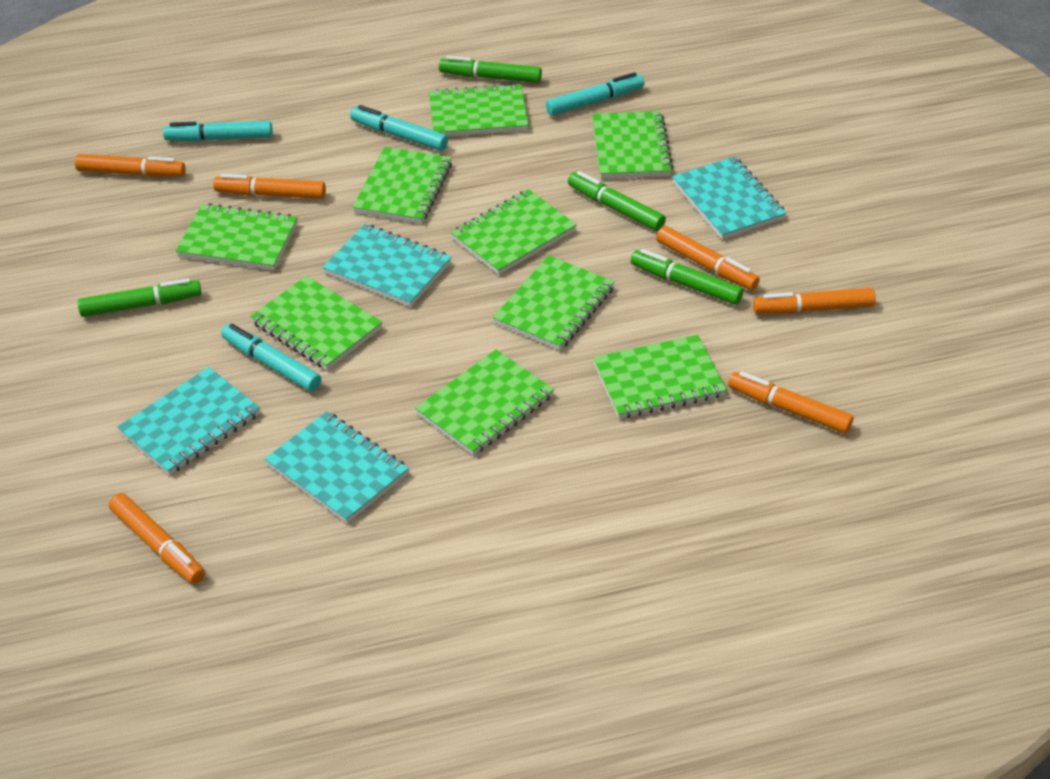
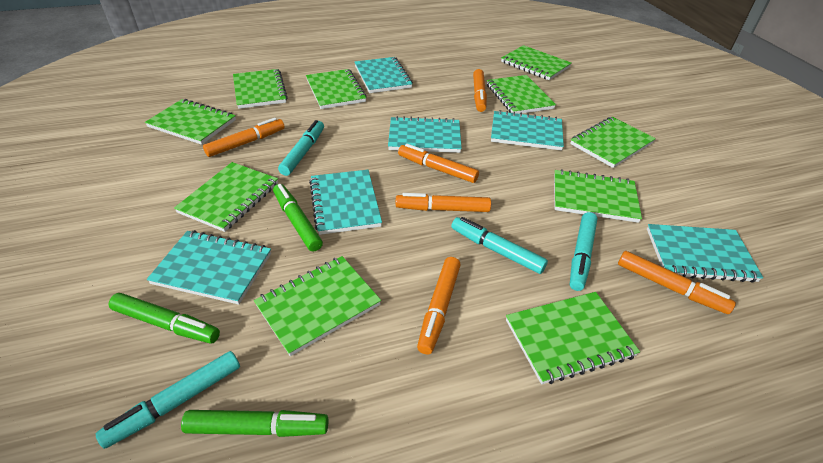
green marker: 4 -> 3
green notebook: 9 -> 10
turquoise notebook: 4 -> 6

